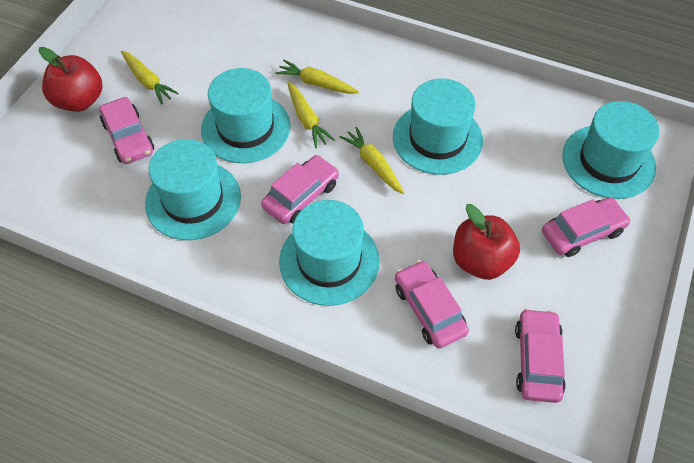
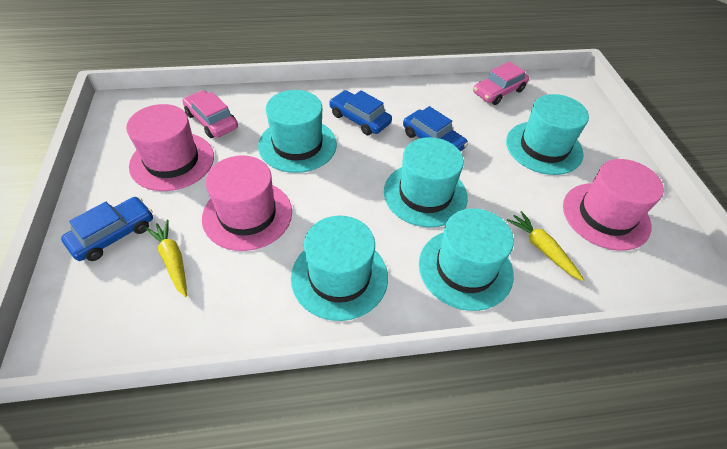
blue car: 0 -> 3
pink car: 5 -> 2
pink hat: 0 -> 3
red apple: 2 -> 0
yellow carrot: 4 -> 2

